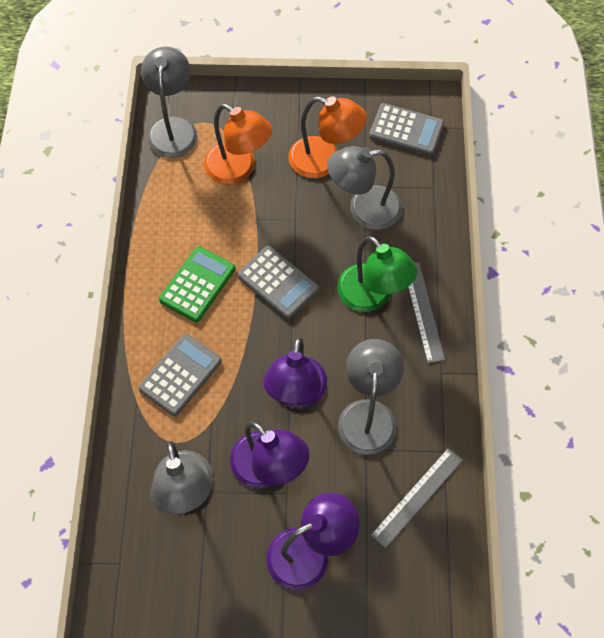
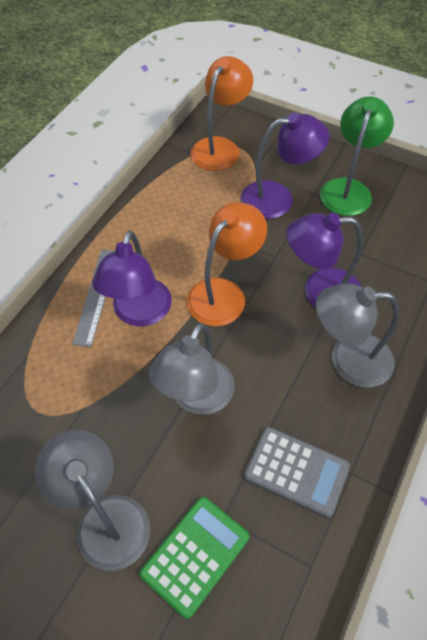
grey calculator: 3 -> 1
grey lamp: 4 -> 3
grey ruler: 2 -> 1

